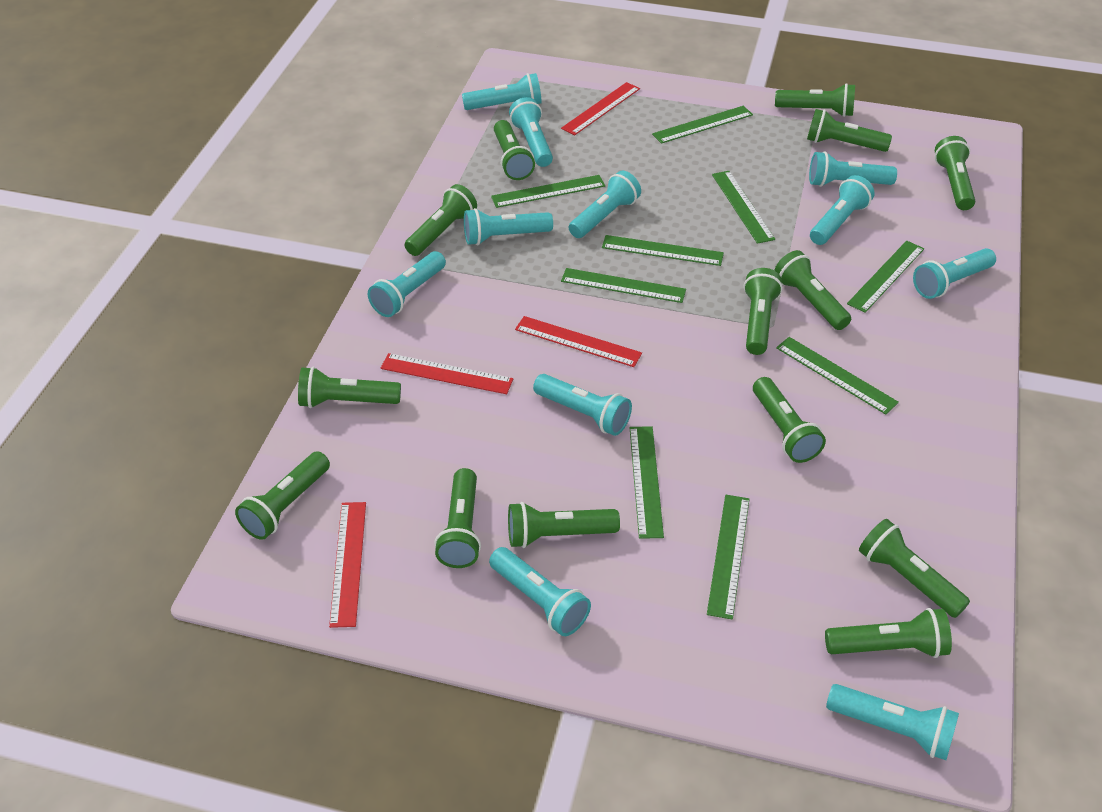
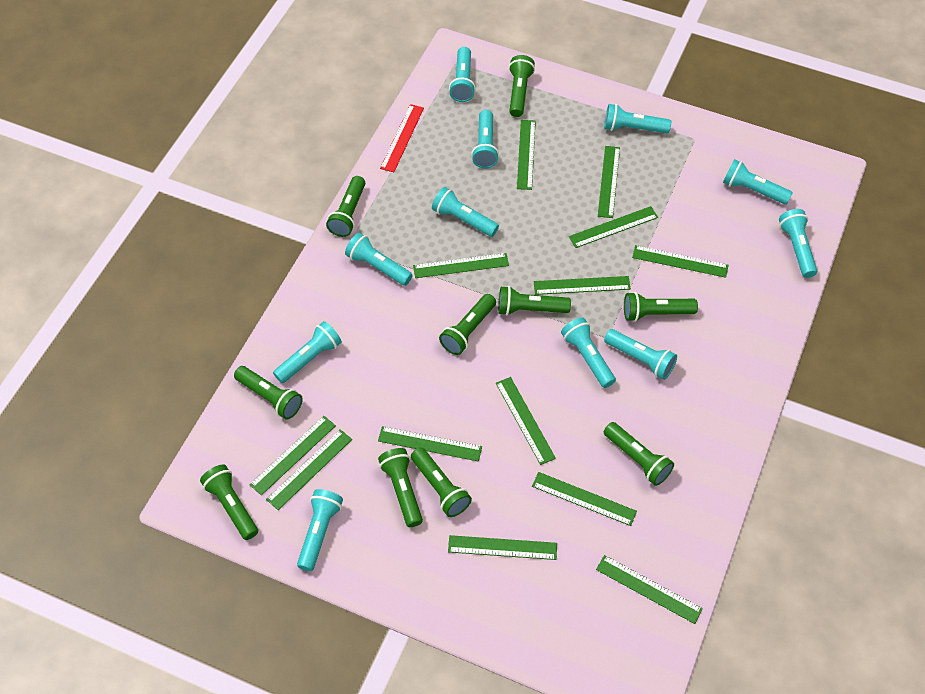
green flashlight: 14 -> 10
green ruler: 9 -> 13
red ruler: 4 -> 1

